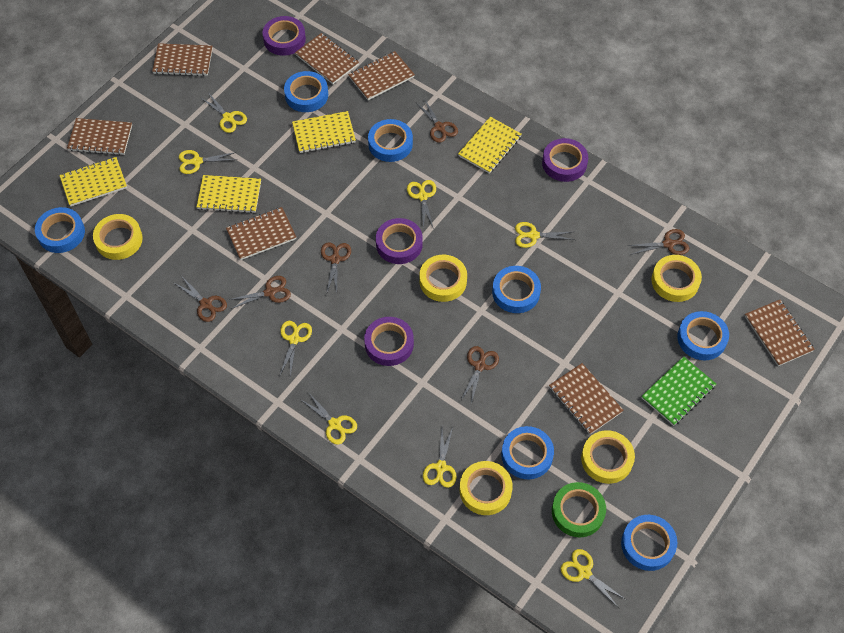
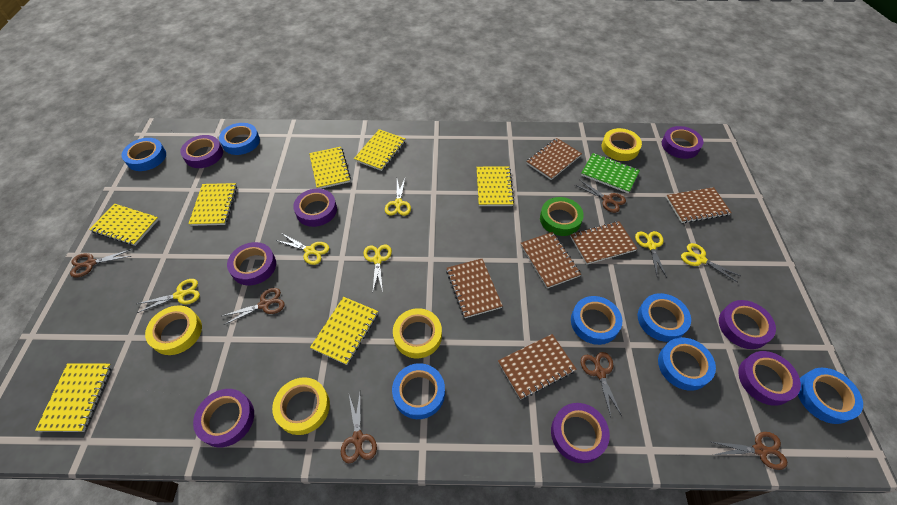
brown notebook: 7 -> 6
purple tape: 4 -> 8
yellow notebook: 4 -> 7
yellow scissors: 8 -> 6
yellow tape: 5 -> 4

